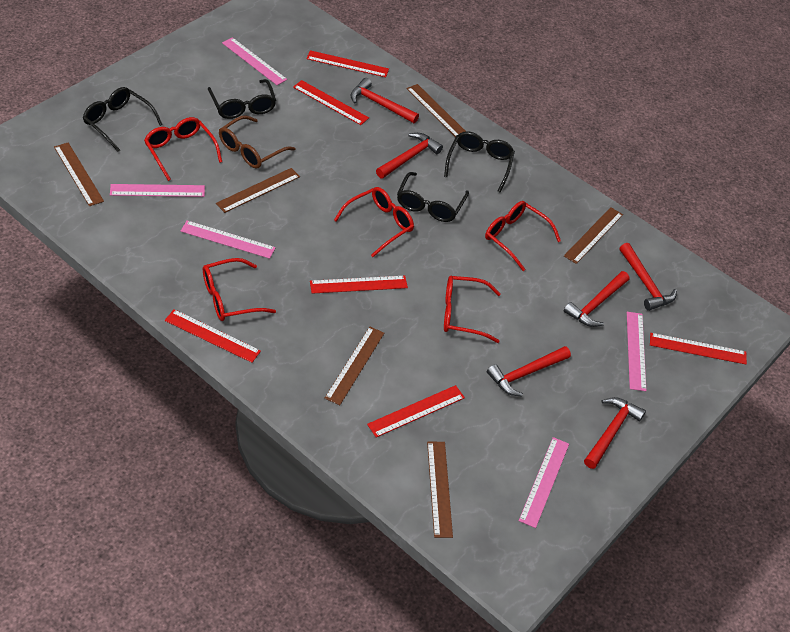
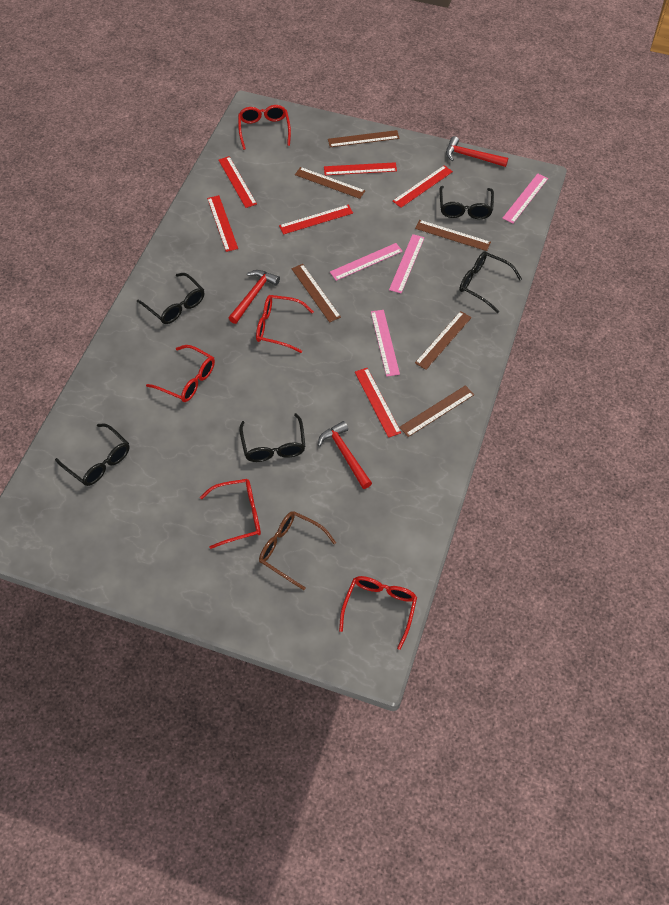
black glasses: 4 -> 5
pink ruler: 5 -> 4
red hammer: 6 -> 3

